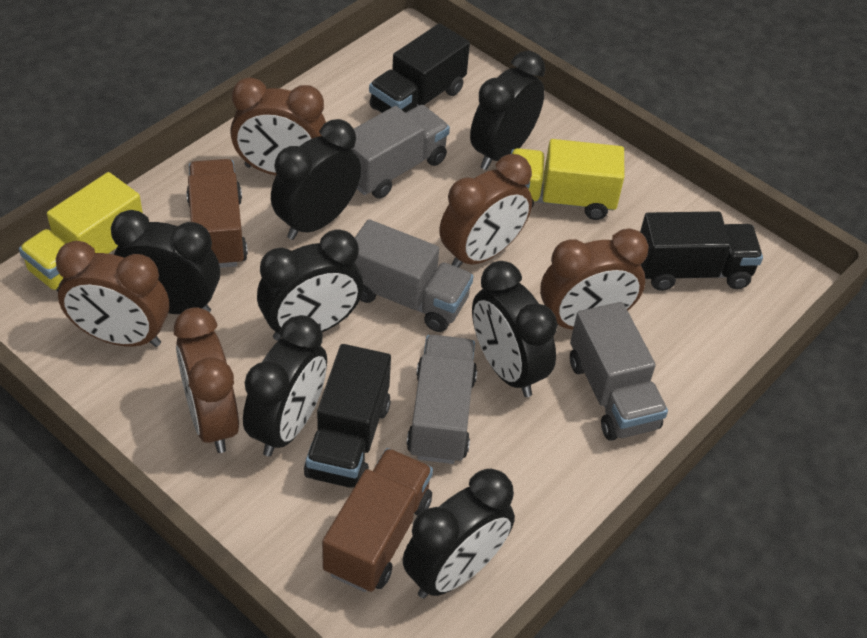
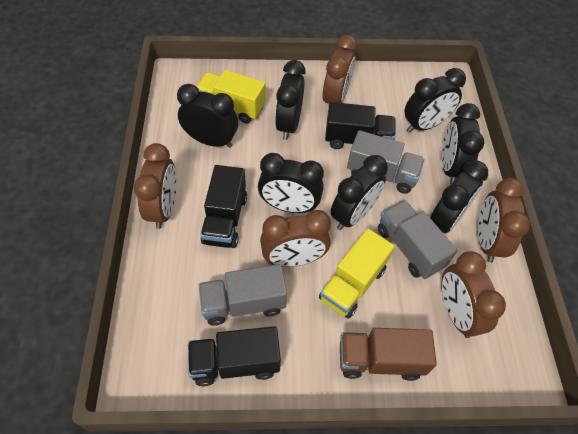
brown truck: 2 -> 1
grey truck: 4 -> 3

